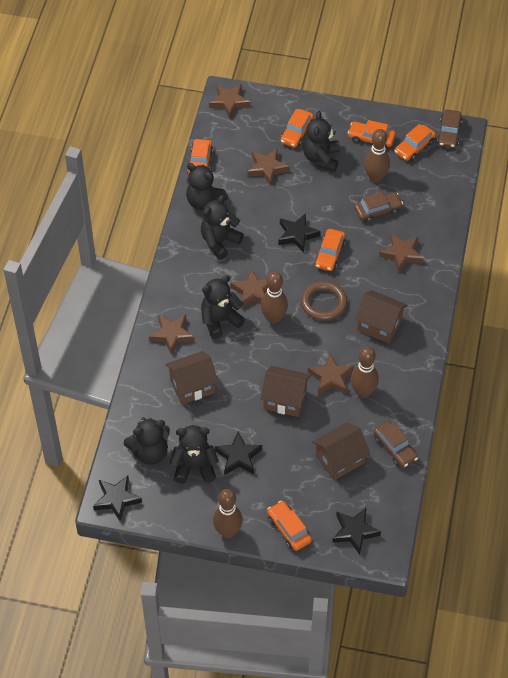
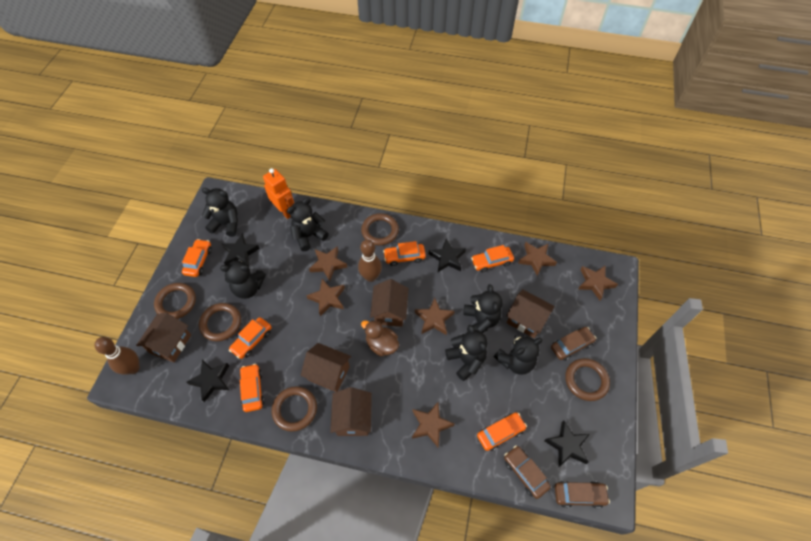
brown bowling pin: 4 -> 2
brown duck: 0 -> 1
brown house: 4 -> 5
brown ring: 1 -> 5
orange robot: 0 -> 1

